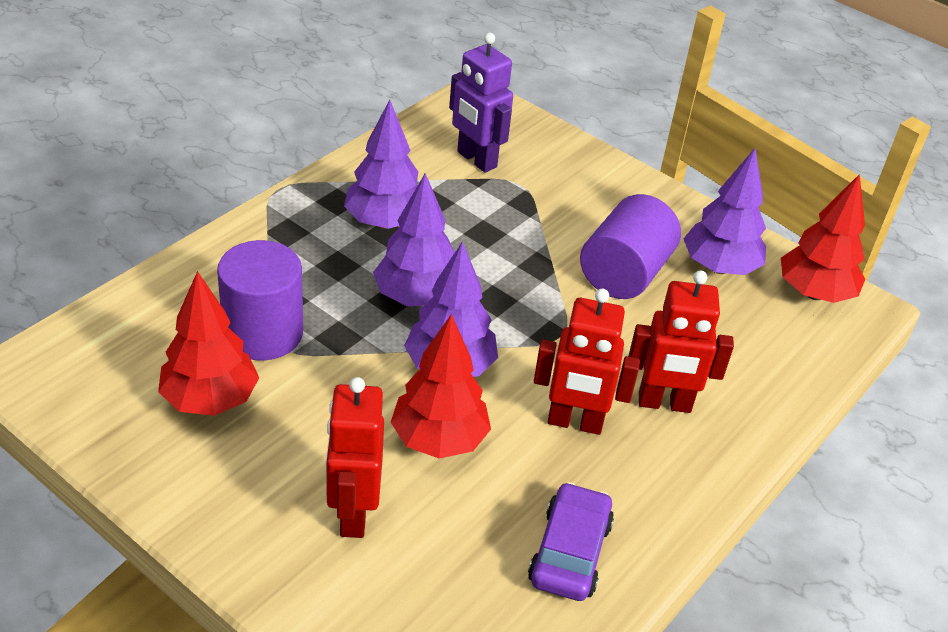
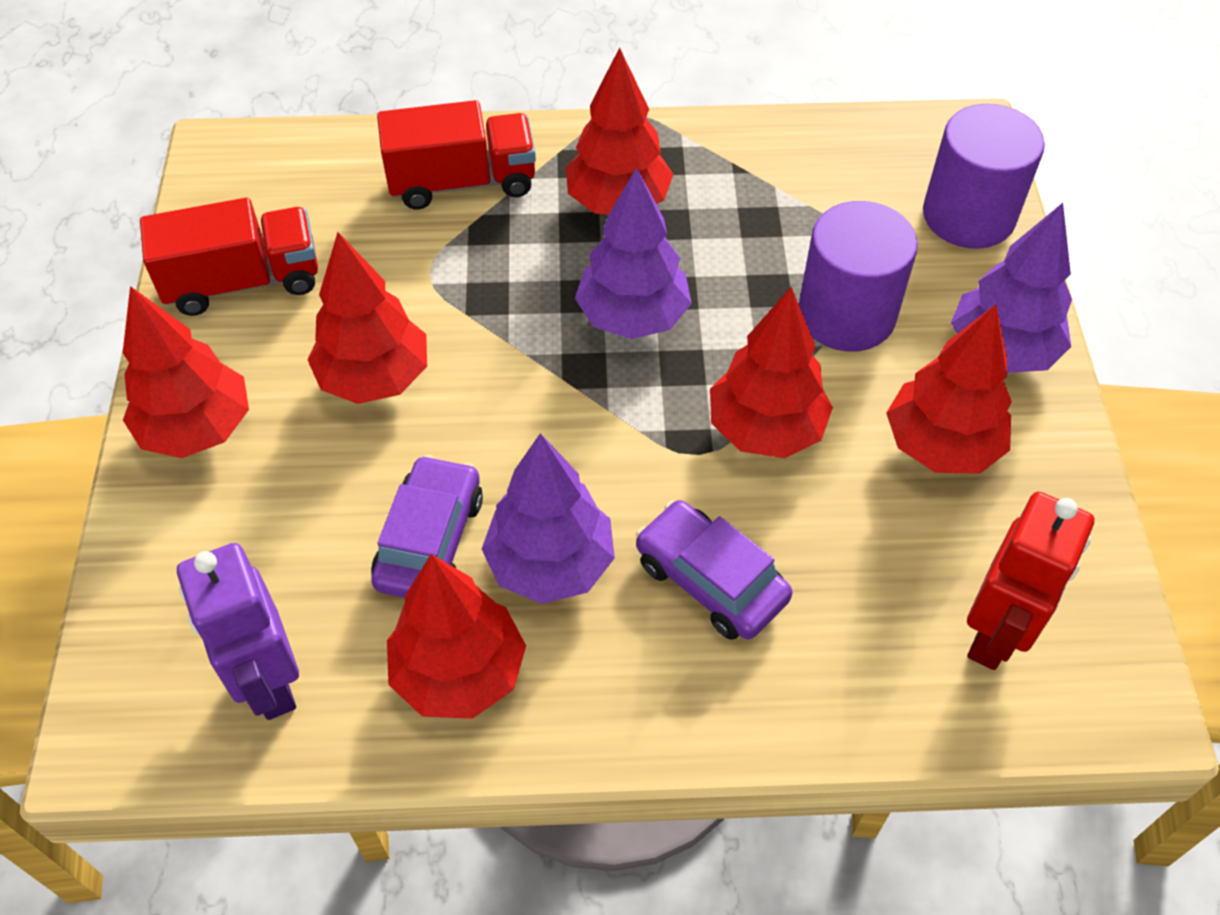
purple car: 1 -> 2
purple tree: 4 -> 3
red robot: 3 -> 1
red tree: 3 -> 6
red truck: 0 -> 2

